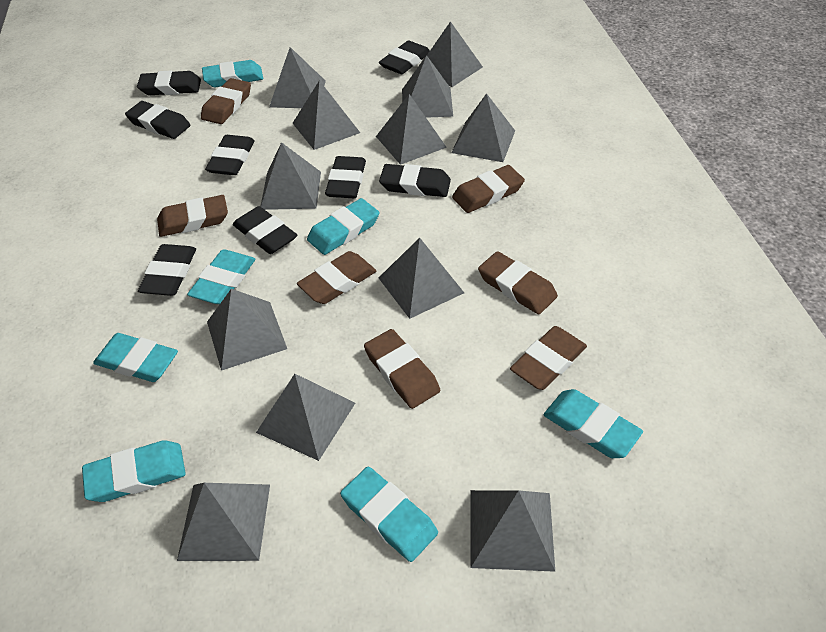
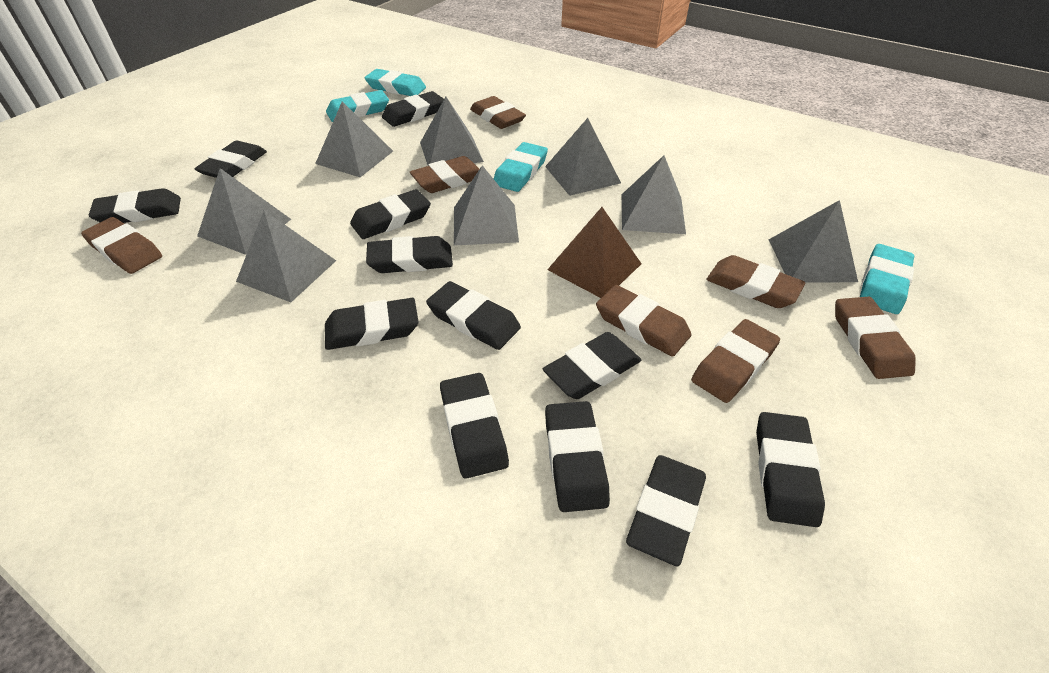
black eraser: 8 -> 12
brown pyramid: 0 -> 1
grey pyramid: 12 -> 8
turquoise eraser: 7 -> 4

